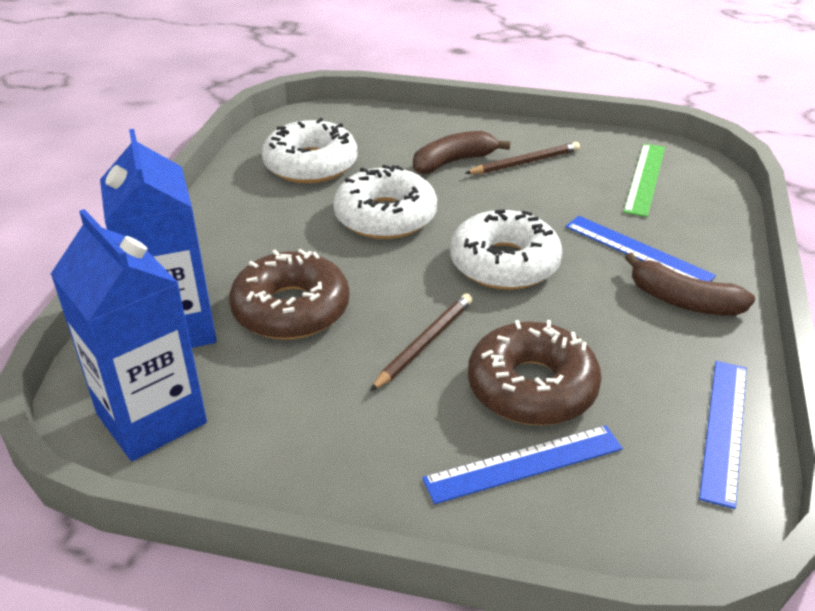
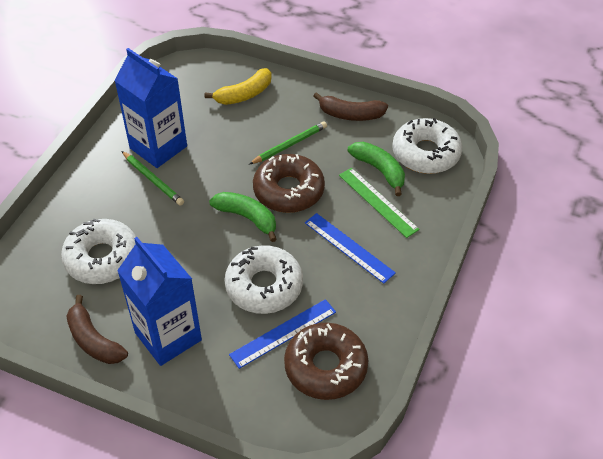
blue ruler: 3 -> 2
brown pencil: 2 -> 0
green banana: 0 -> 2
green pencil: 0 -> 2
yellow banana: 0 -> 1

